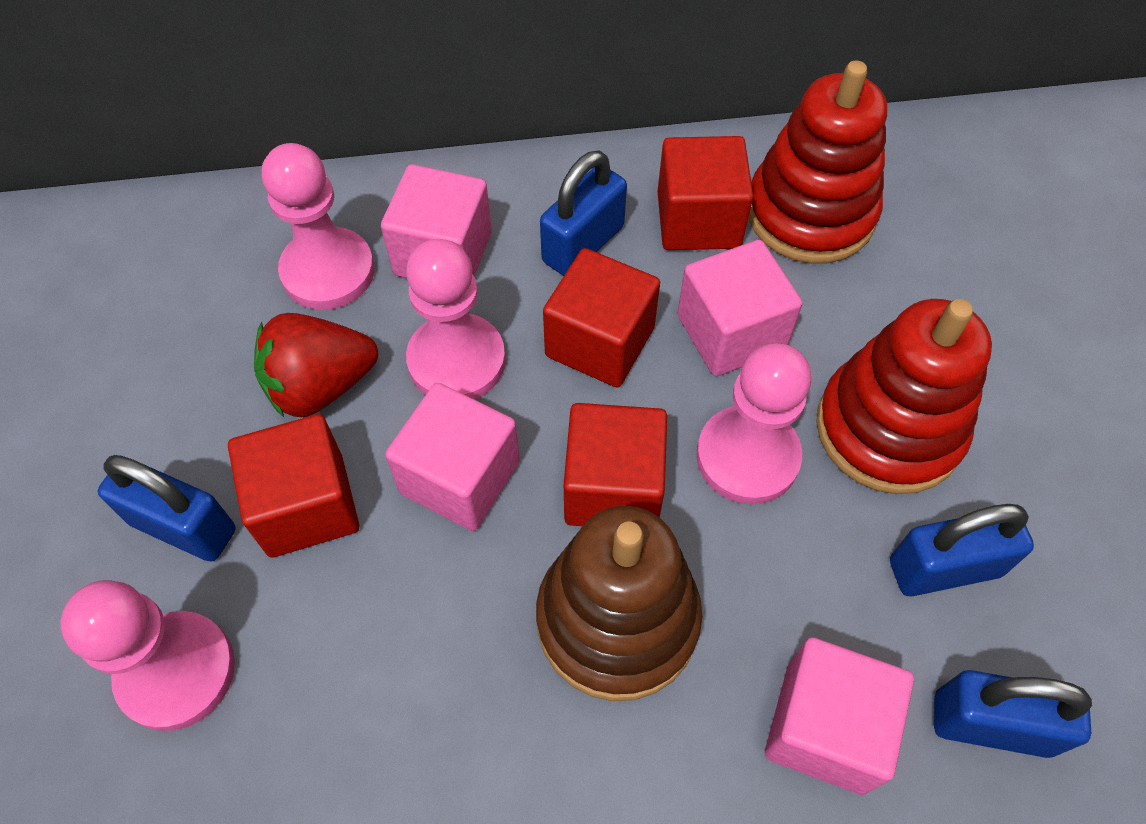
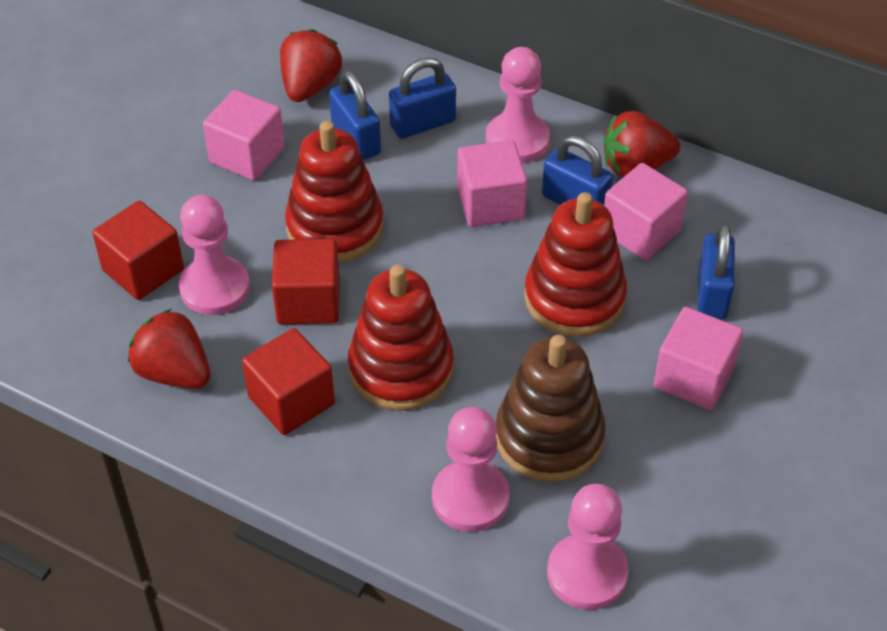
red cube: 4 -> 3
red stacking toy: 2 -> 3
red strawberry: 1 -> 3

